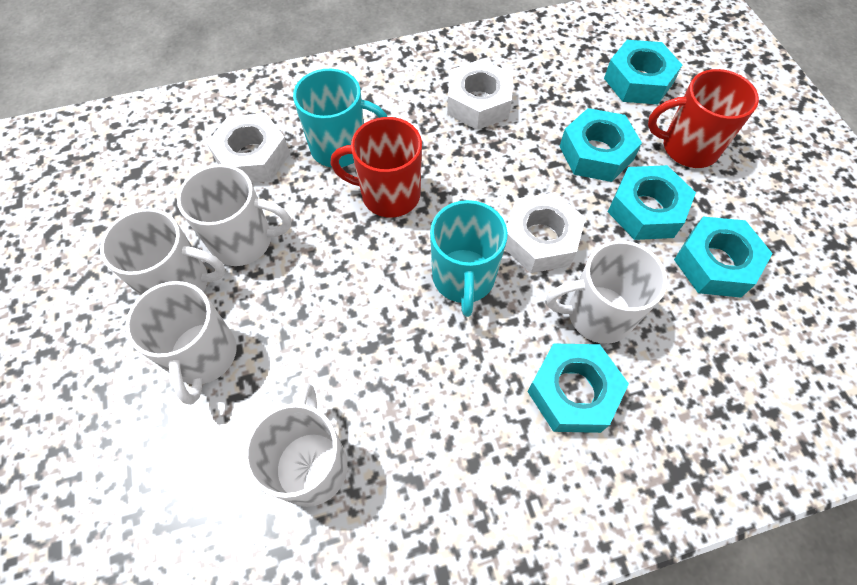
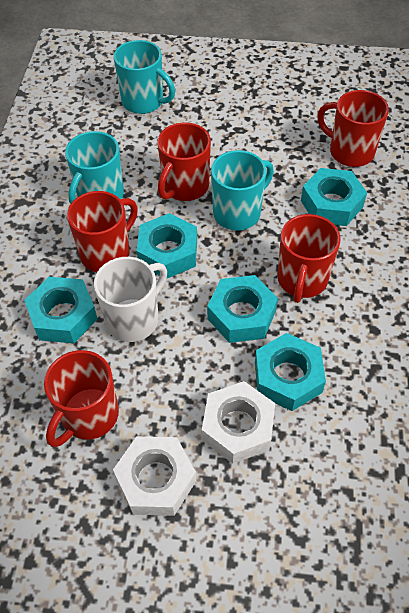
red mug: 2 -> 5
turquoise mug: 2 -> 3
white mug: 5 -> 1
white nut: 3 -> 2

